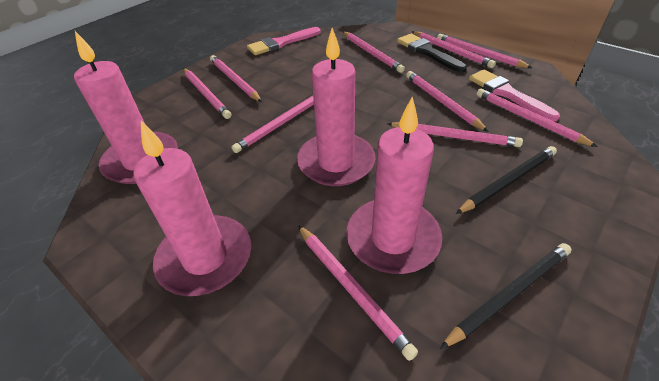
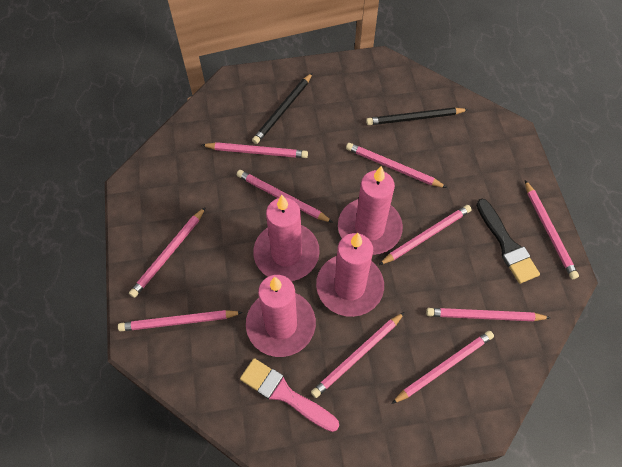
pink brush: 2 -> 1

